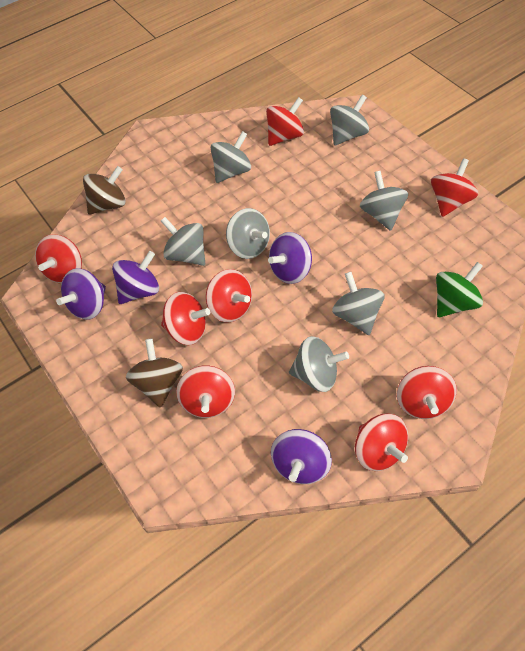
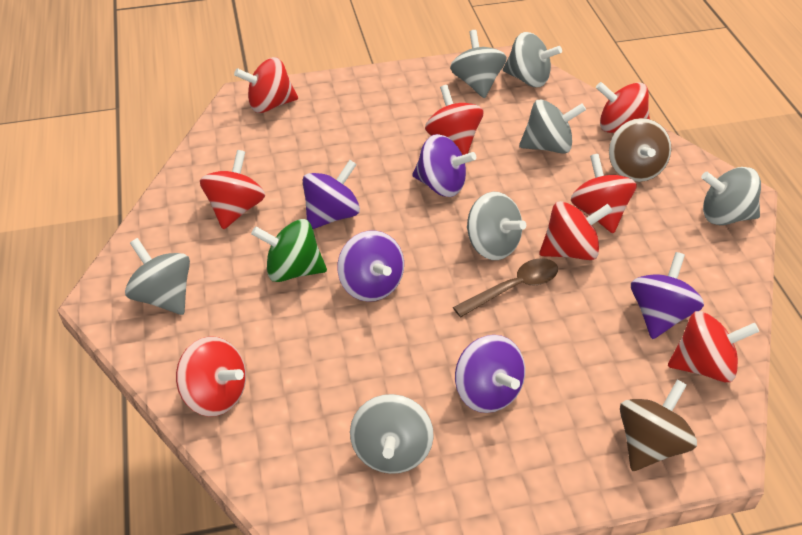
brown spoon: 0 -> 1
purple spinning top: 4 -> 5

